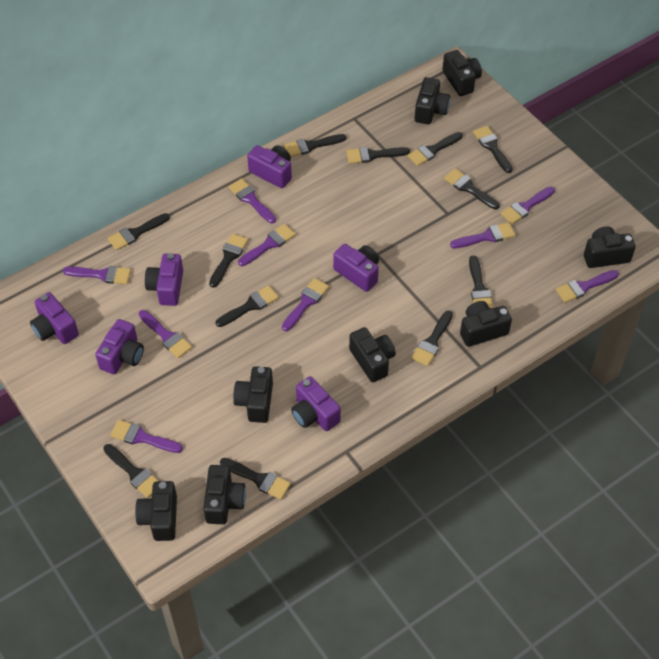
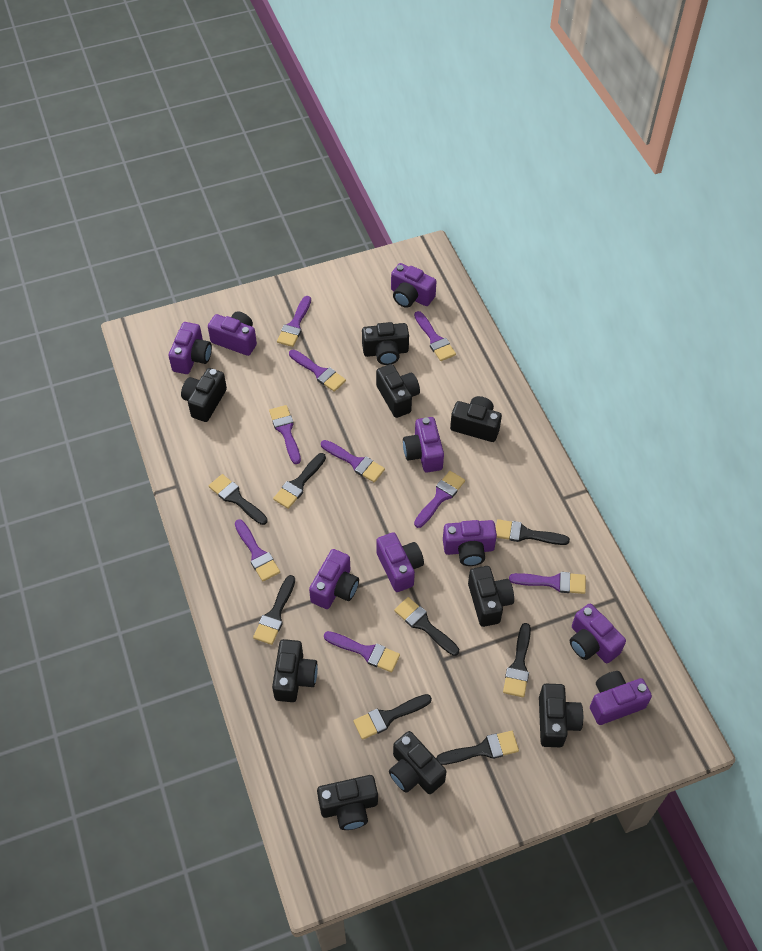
black brush: 12 -> 8
black camera: 8 -> 9
purple camera: 6 -> 9

